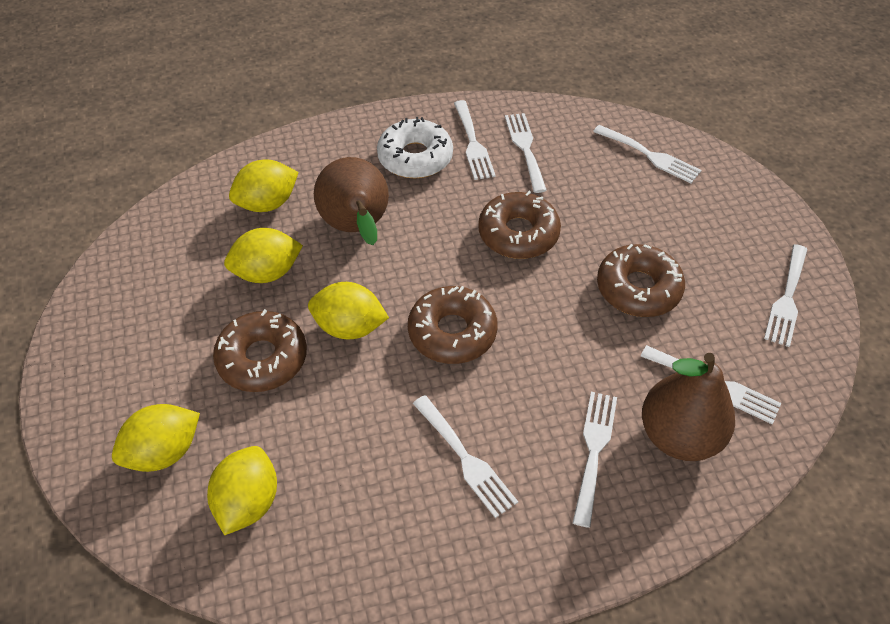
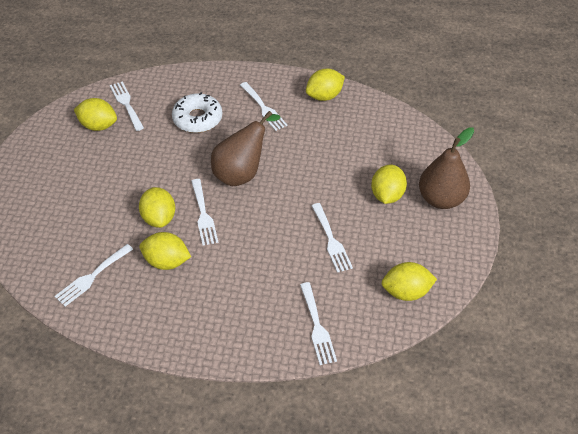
brown donut: 4 -> 0
white fork: 7 -> 6
yellow lemon: 5 -> 6

